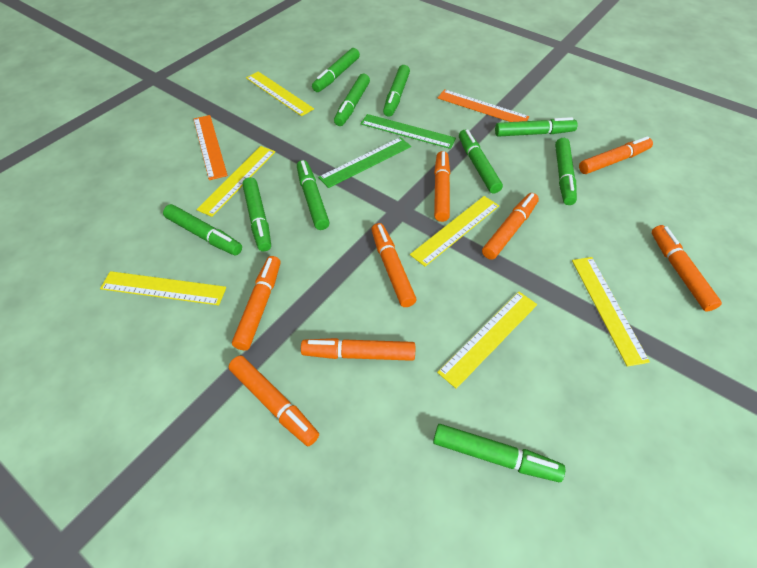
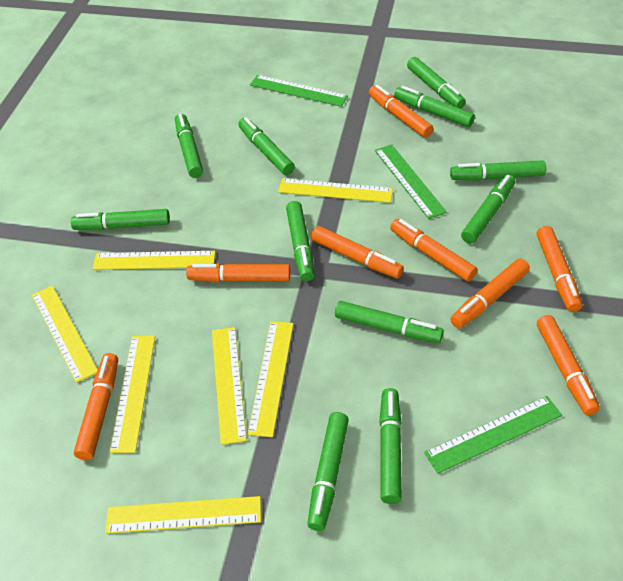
green marker: 10 -> 11
green ruler: 2 -> 3
orange ruler: 2 -> 0
yellow ruler: 6 -> 7

